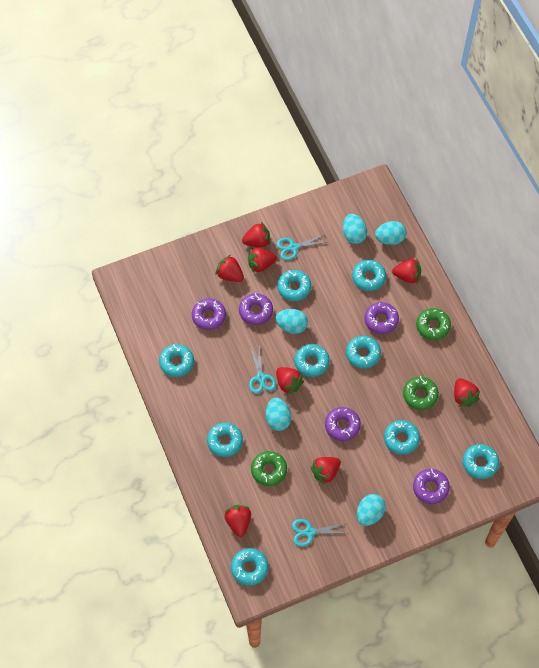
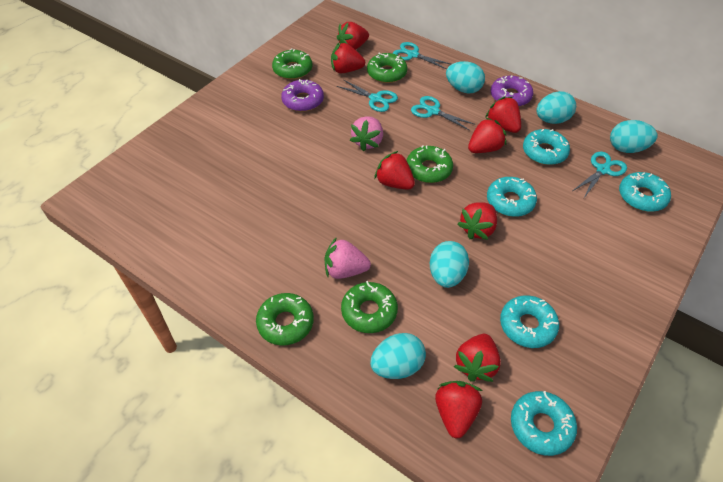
green donut: 3 -> 5
pink strawberry: 0 -> 2
purple donut: 5 -> 2
turquoise donut: 9 -> 5
turquoise scissors: 3 -> 4

